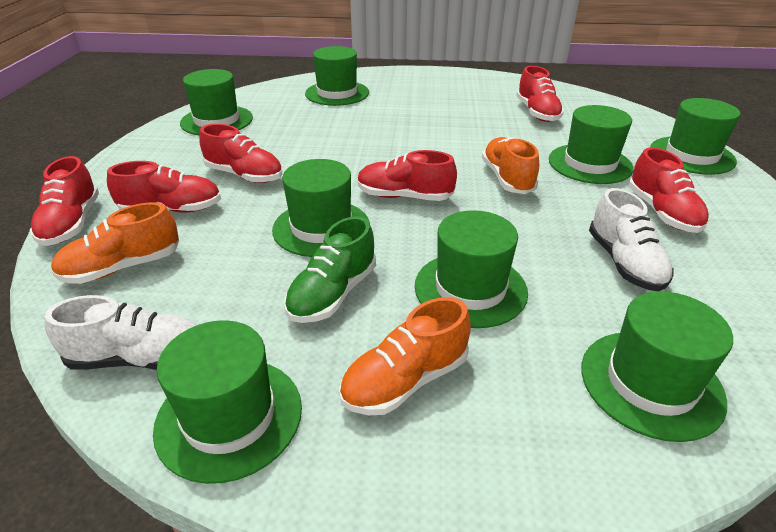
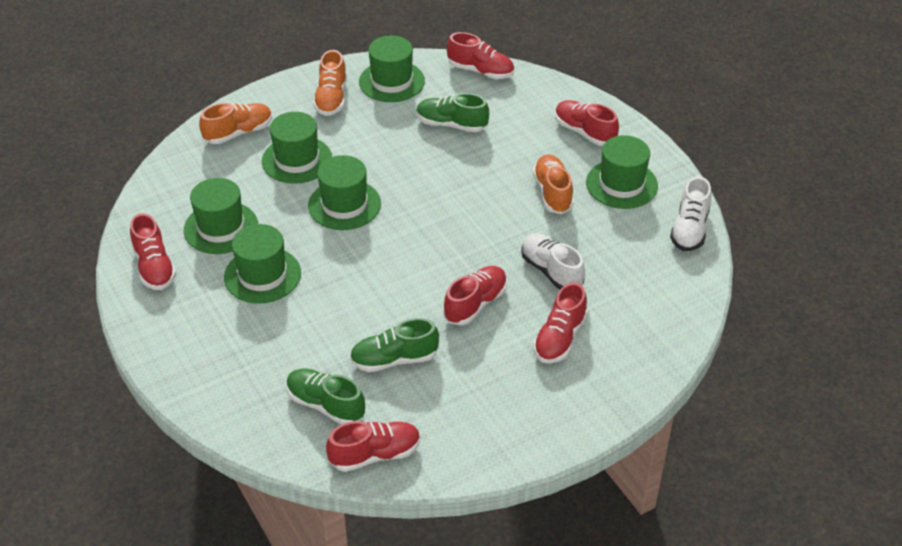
green hat: 8 -> 6
green shoe: 1 -> 3

